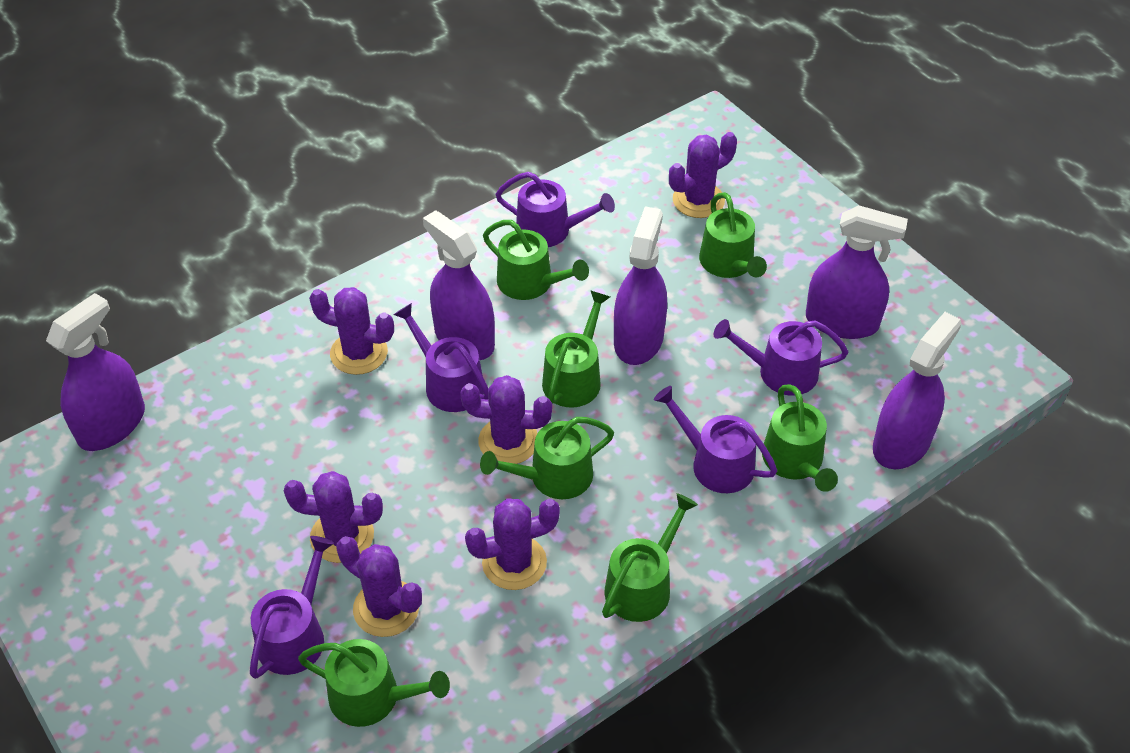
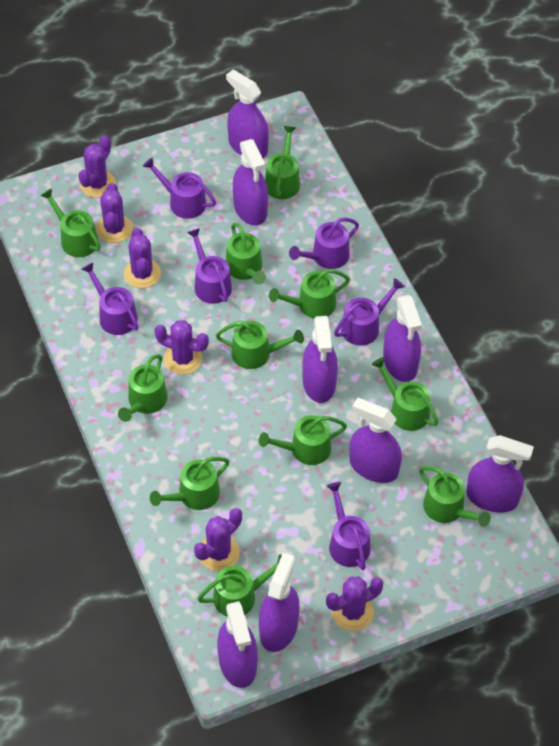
green watering can: 7 -> 11
purple spray bottle: 5 -> 8
purple watering can: 5 -> 6

